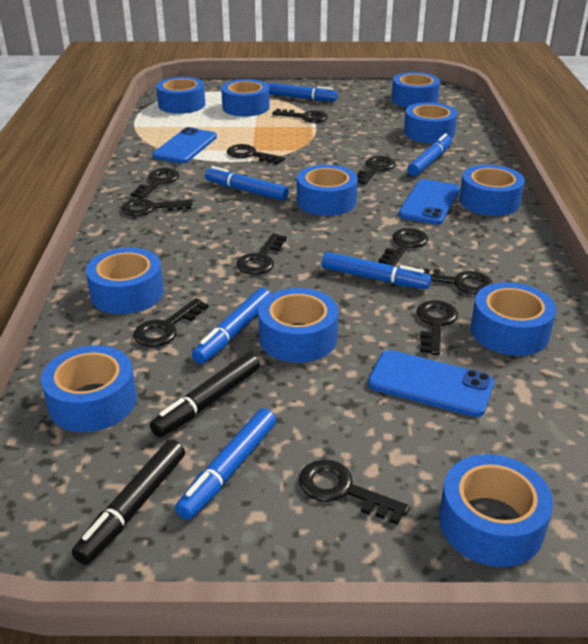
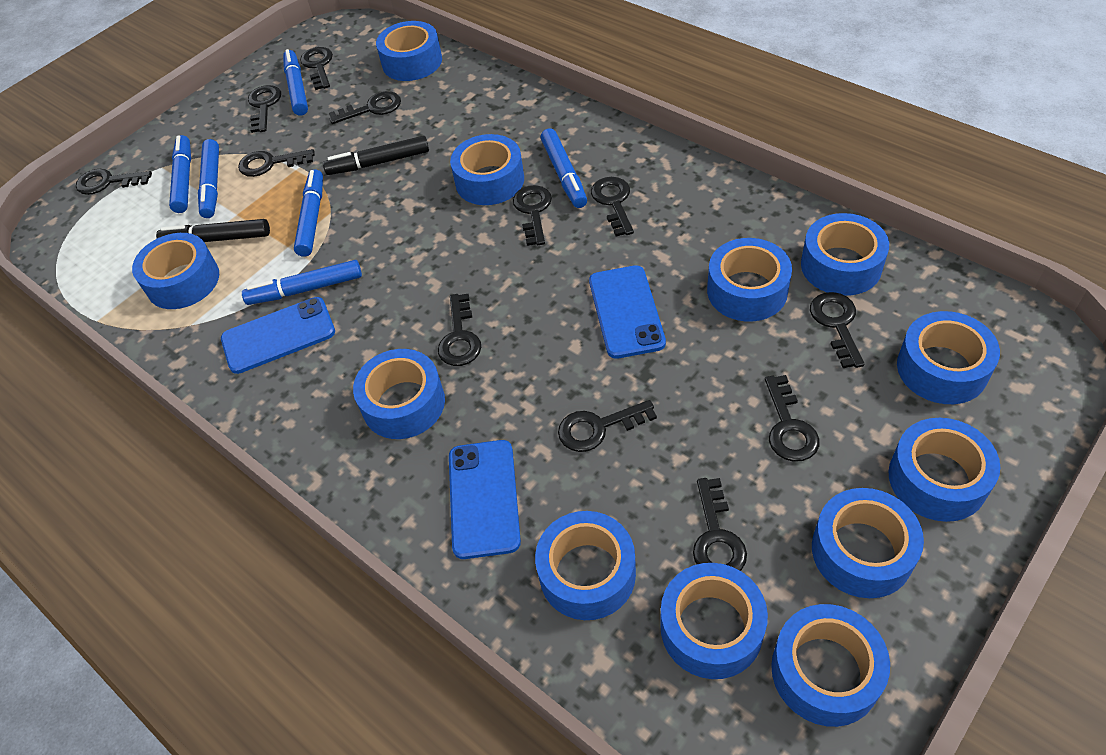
black key: 11 -> 12
blue tape: 11 -> 12

